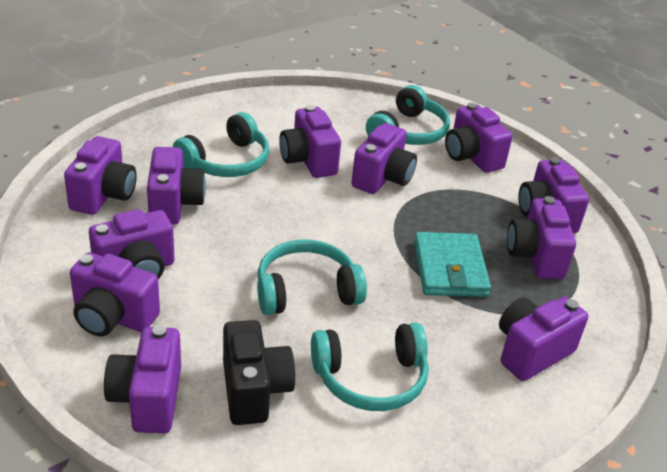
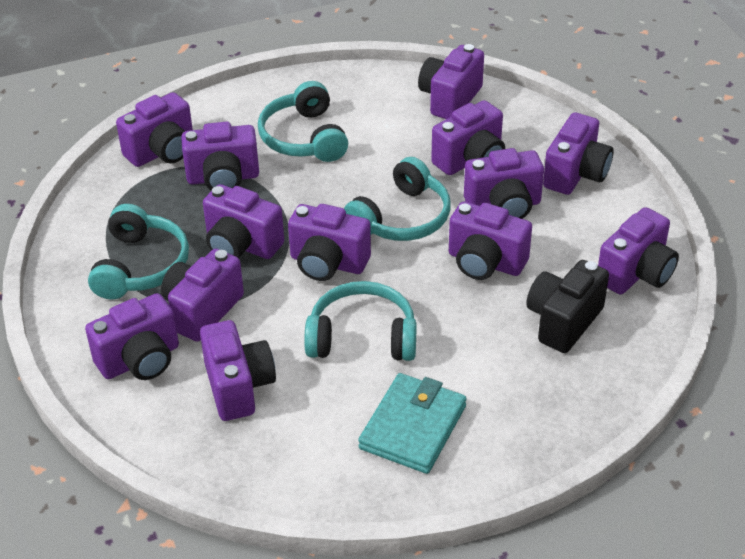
purple camera: 11 -> 13

